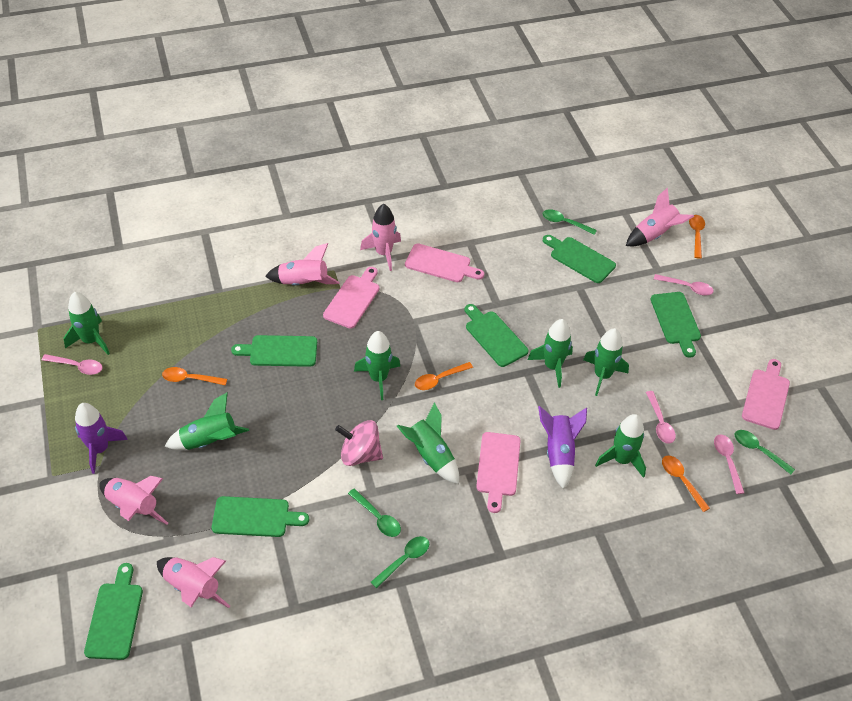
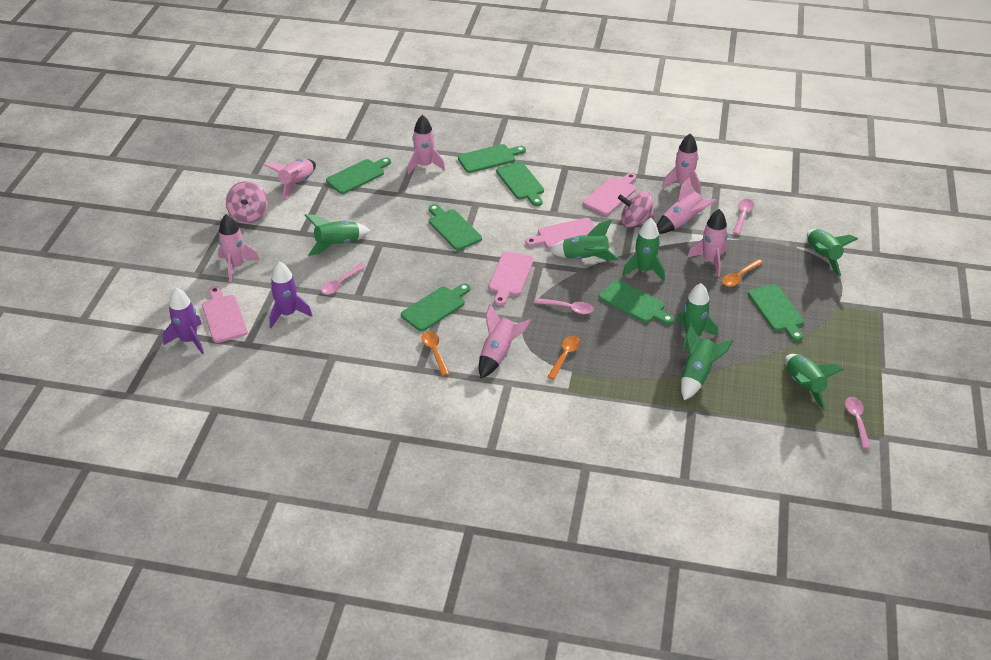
green cutting board: 6 -> 7
green spoon: 4 -> 0
orange spoon: 4 -> 3
pink rocket: 5 -> 7
pink spinning top: 1 -> 2

